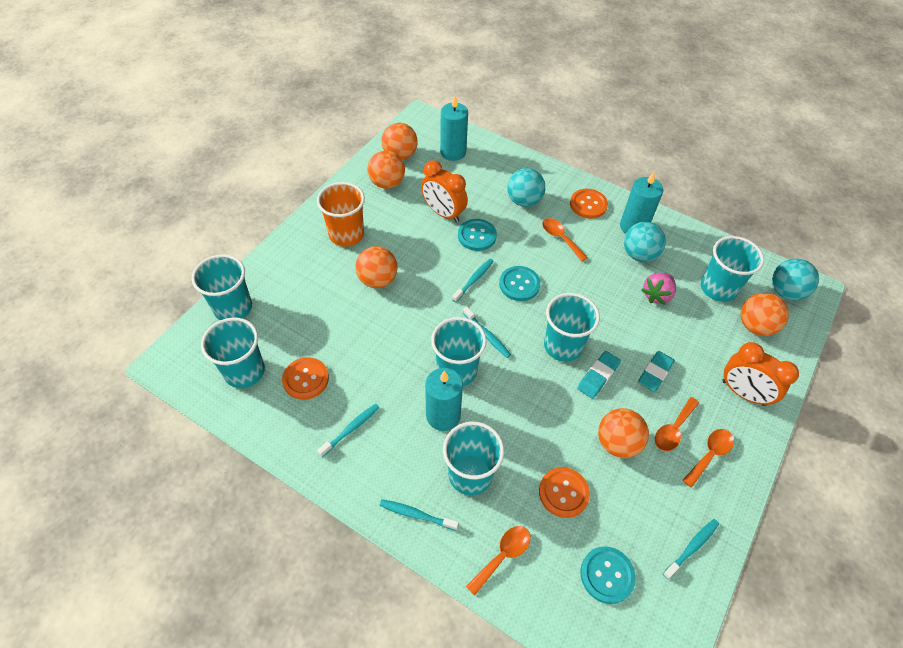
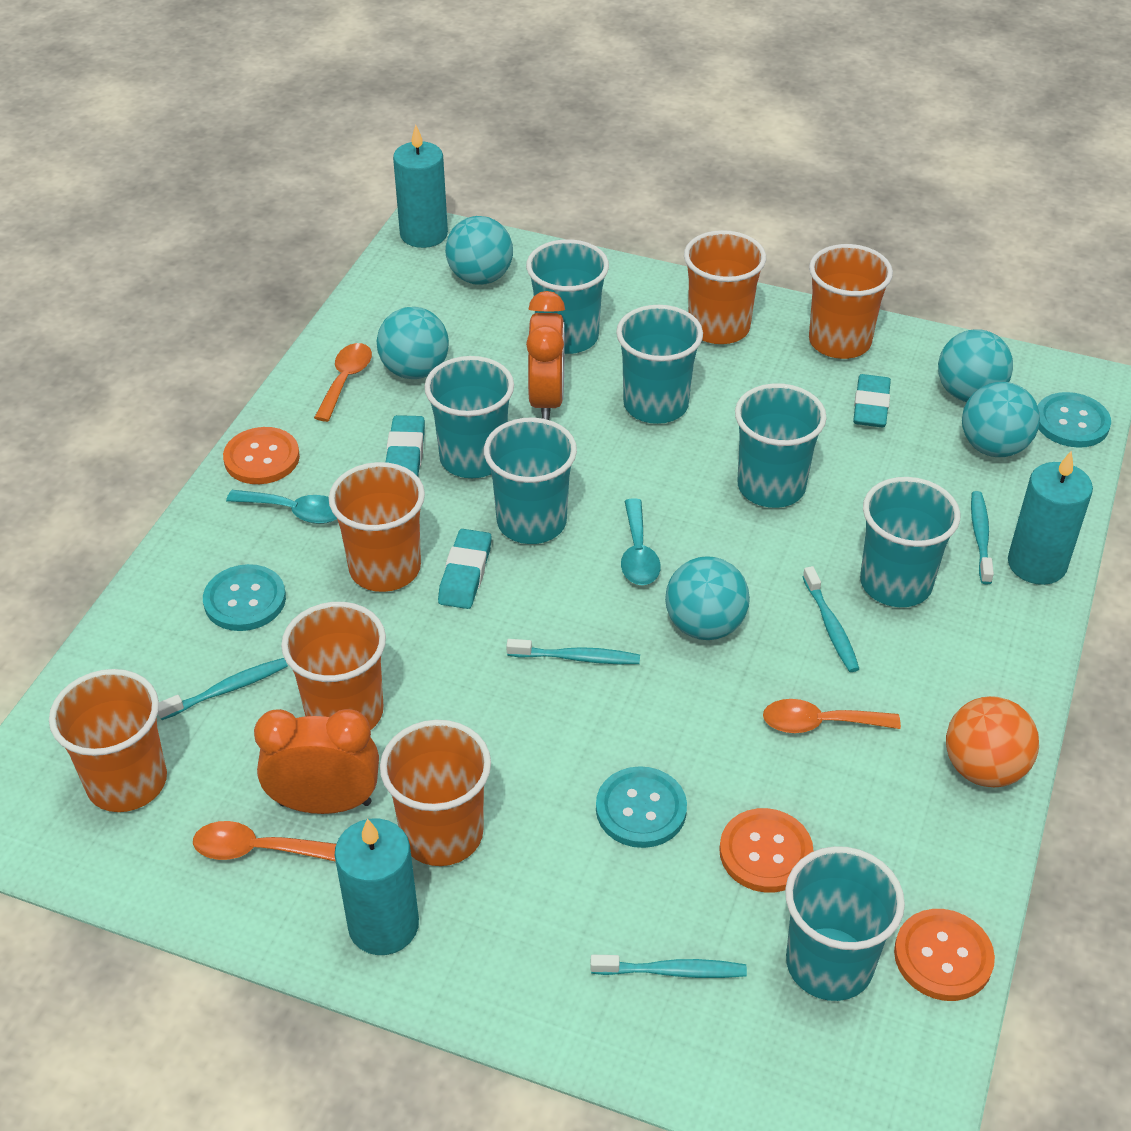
orange ball: 5 -> 1
orange cup: 1 -> 6
orange spoon: 4 -> 3
pink strawberry: 1 -> 0
turquoise ball: 3 -> 5
turquoise cup: 6 -> 7
turquoise eraser: 2 -> 3
turquoise spoon: 0 -> 2

